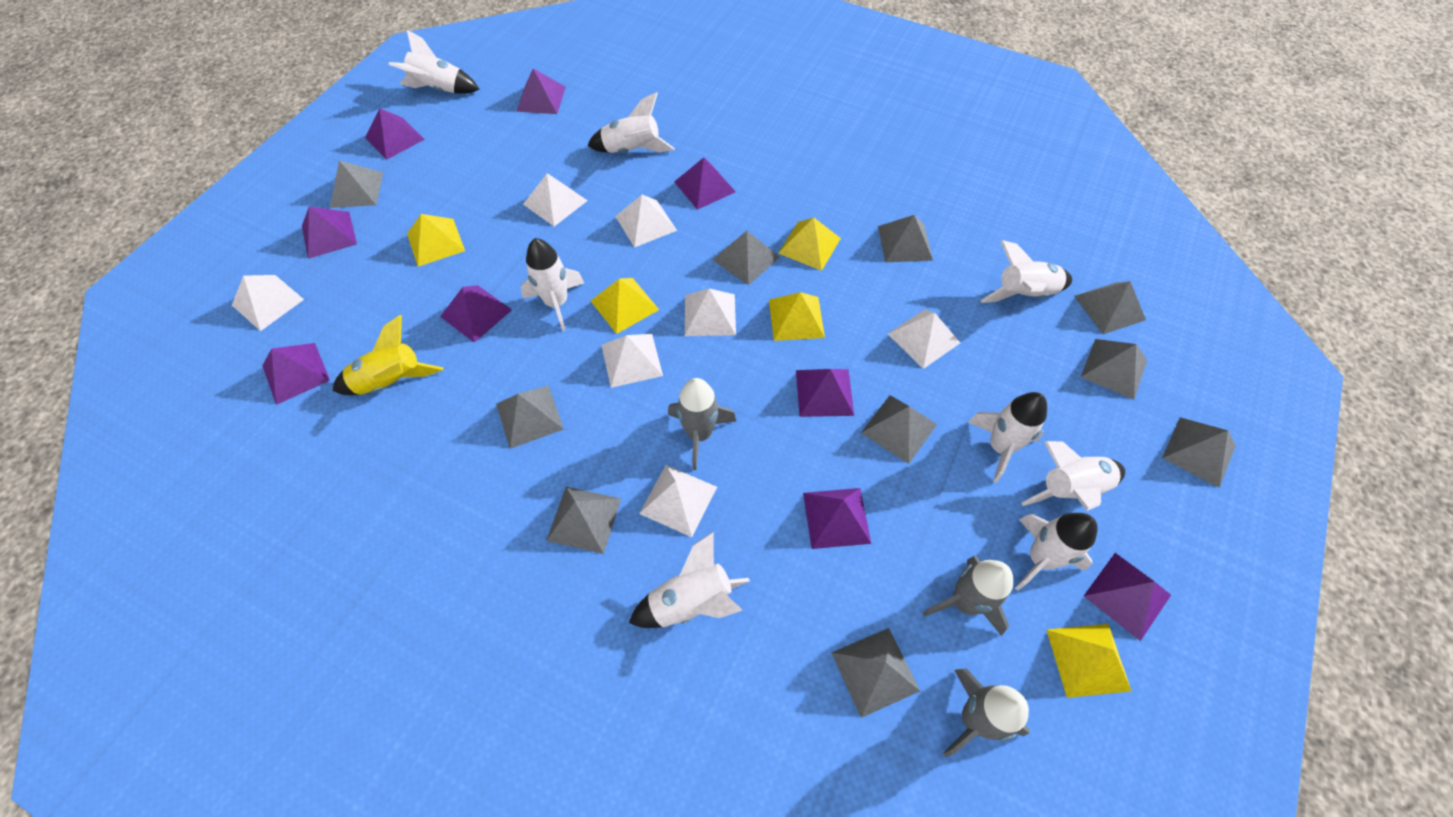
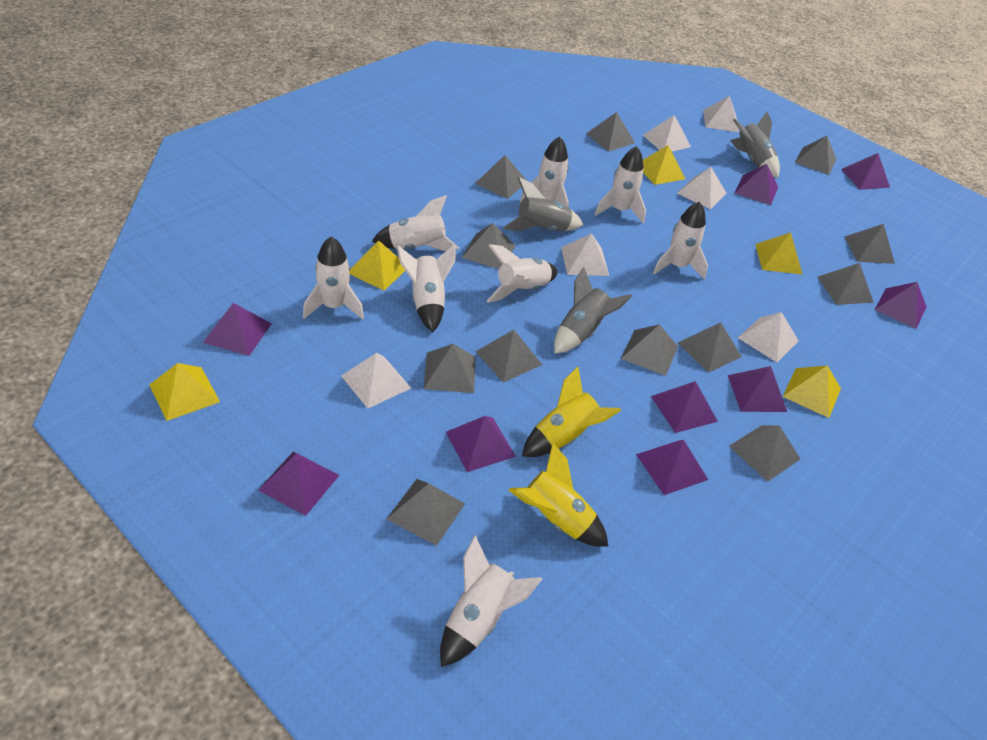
grey pyramid: 10 -> 12
white pyramid: 7 -> 6
yellow rocket: 1 -> 2

